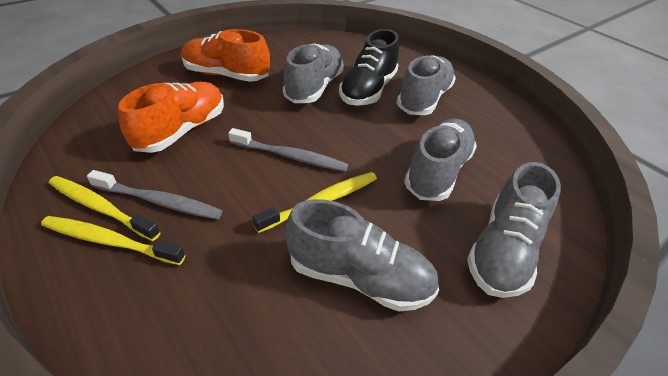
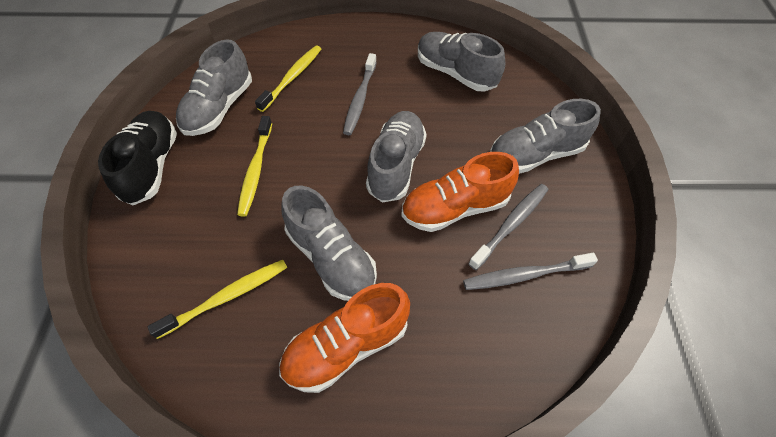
grey toothbrush: 2 -> 3

